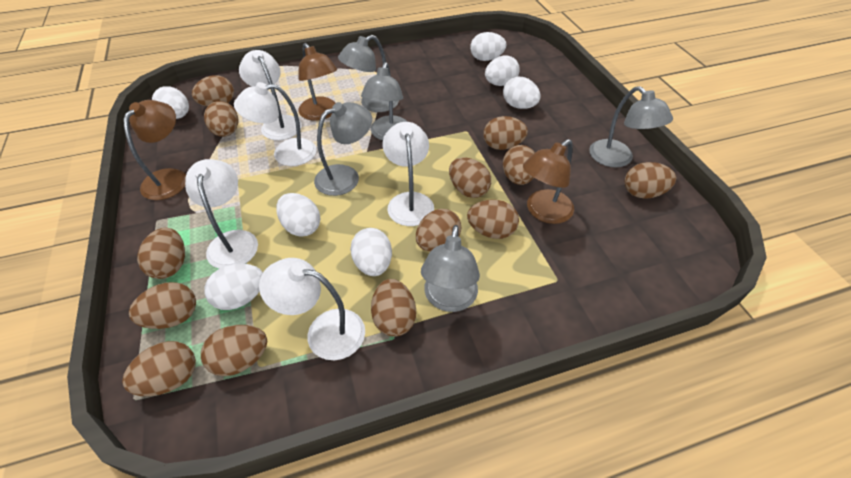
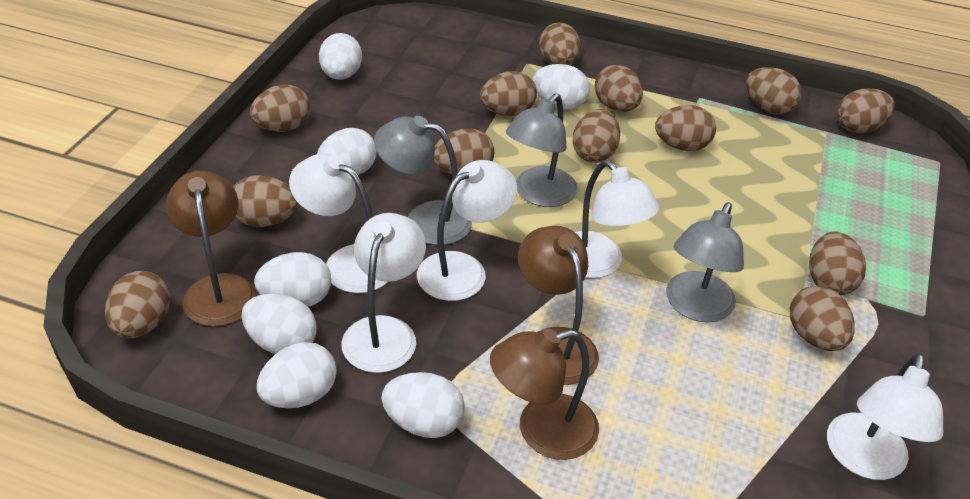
grey lamp: 5 -> 3

